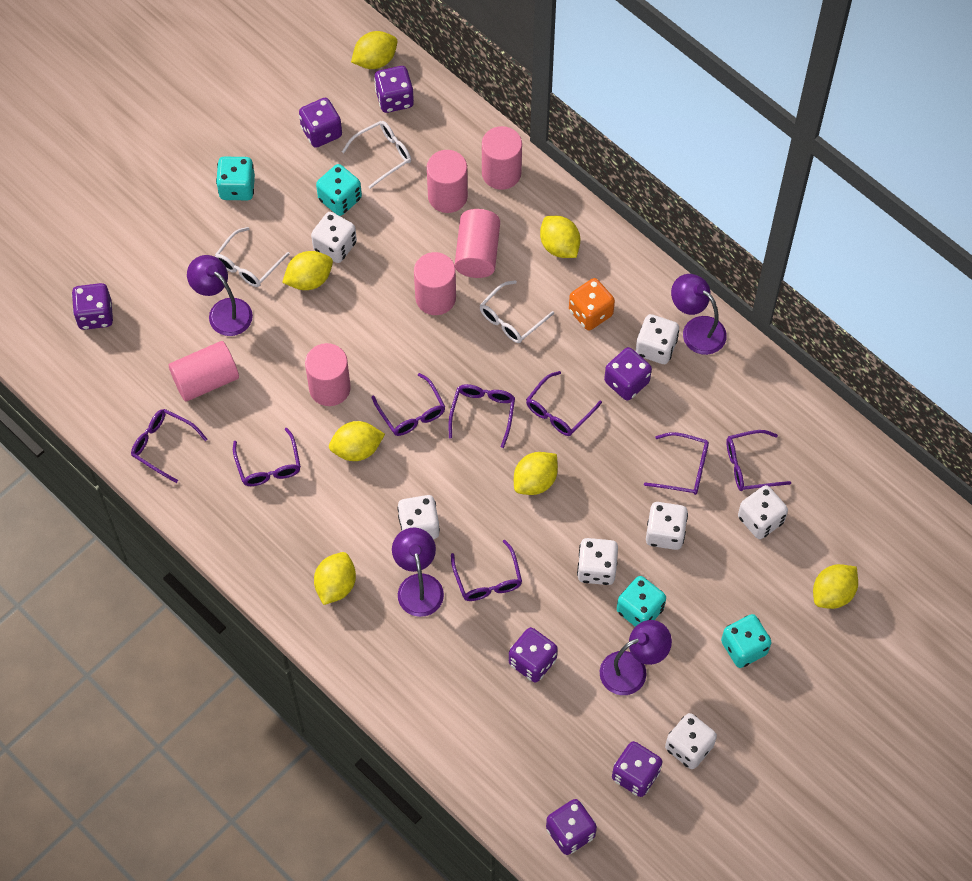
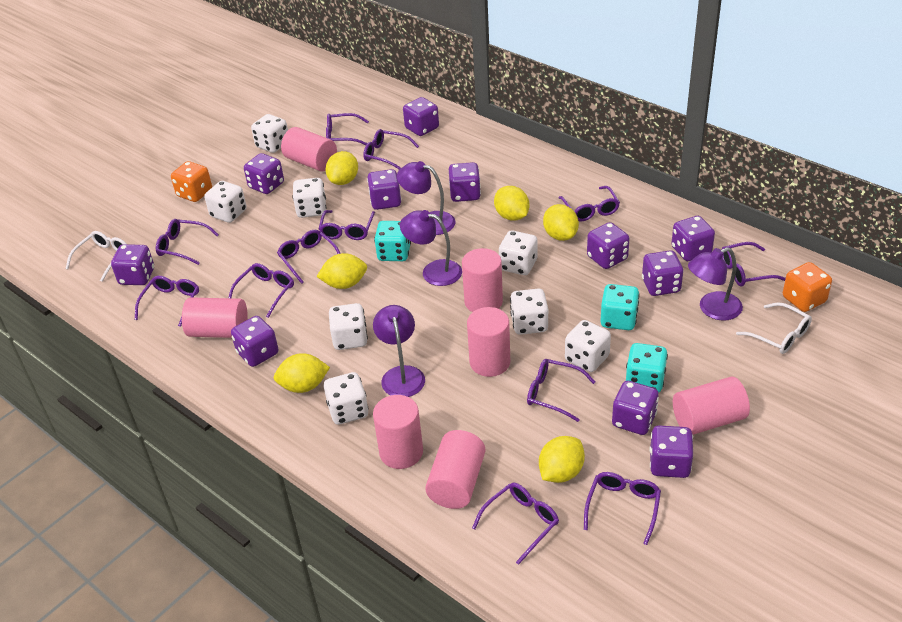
orange dice: 1 -> 2
pink cylinder: 6 -> 7
purple dice: 7 -> 11
purple glasses: 8 -> 12
turquoise dice: 4 -> 3
white dice: 7 -> 8
white glasses: 3 -> 2
yellow lemon: 7 -> 6

